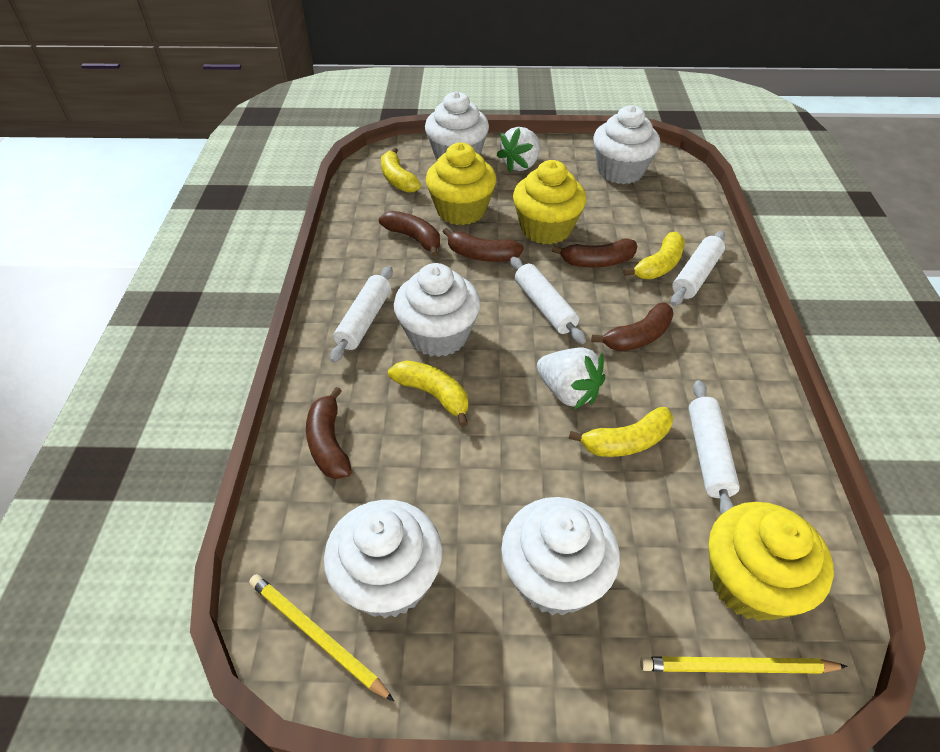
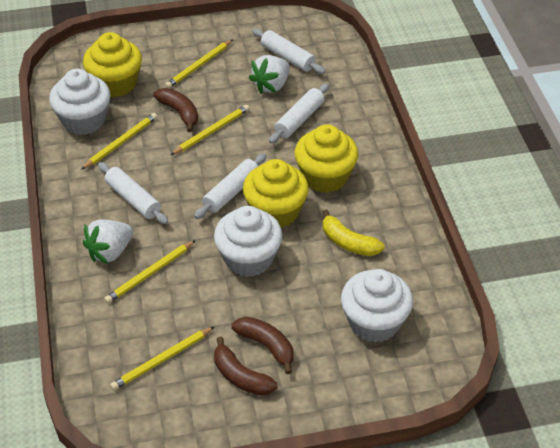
brown banana: 5 -> 3
white cupcake: 5 -> 3
yellow banana: 4 -> 1
yellow pencil: 2 -> 5

